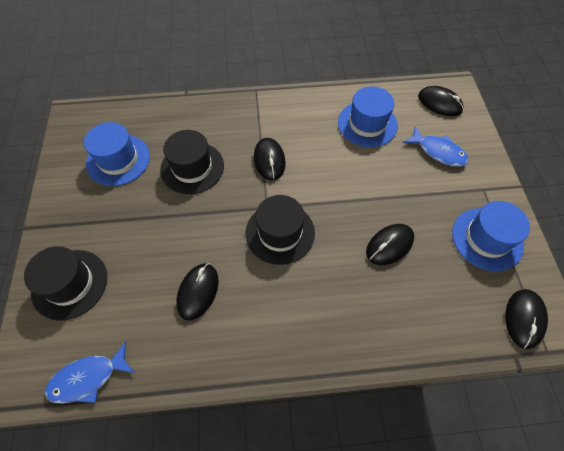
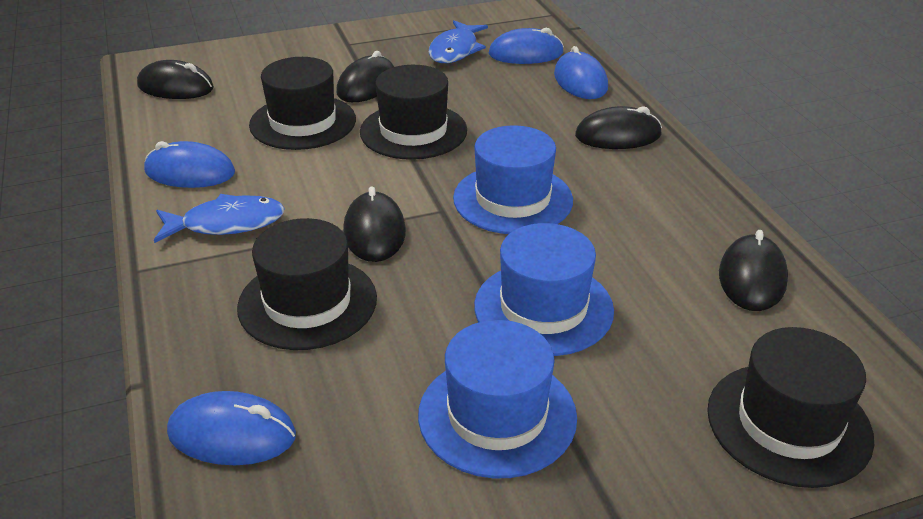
black hat: 3 -> 4
blue mouse: 0 -> 4

